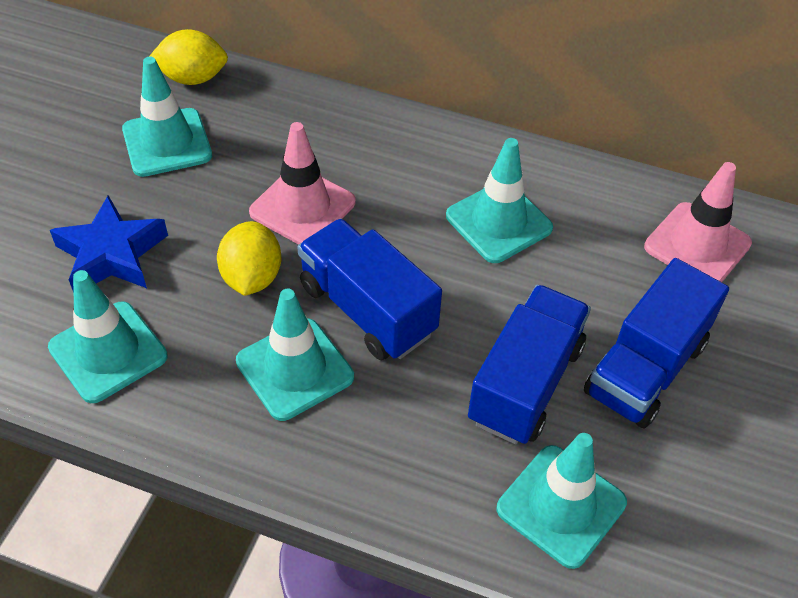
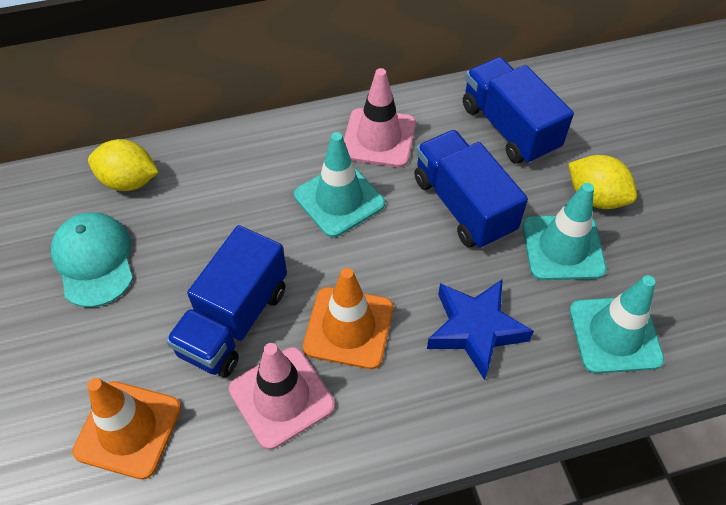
orange traffic cone: 0 -> 2
turquoise cap: 0 -> 1
turquoise traffic cone: 5 -> 3

